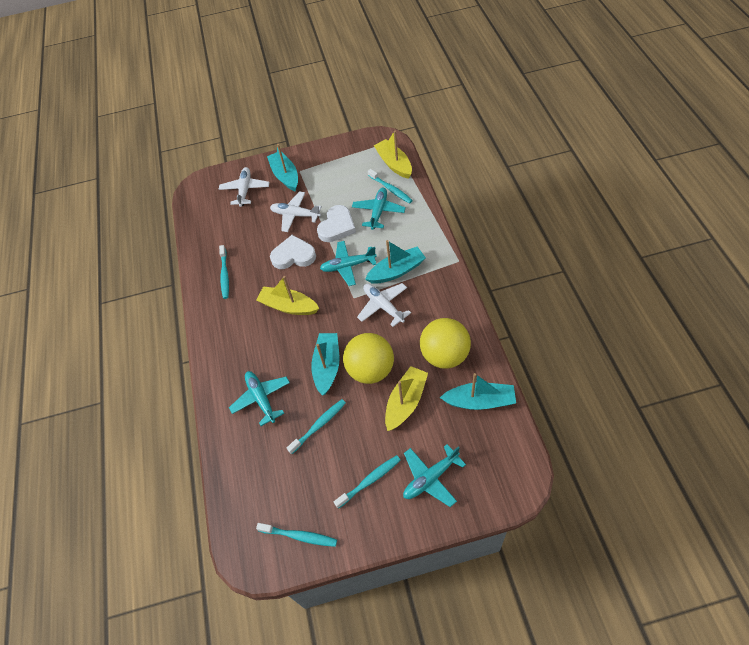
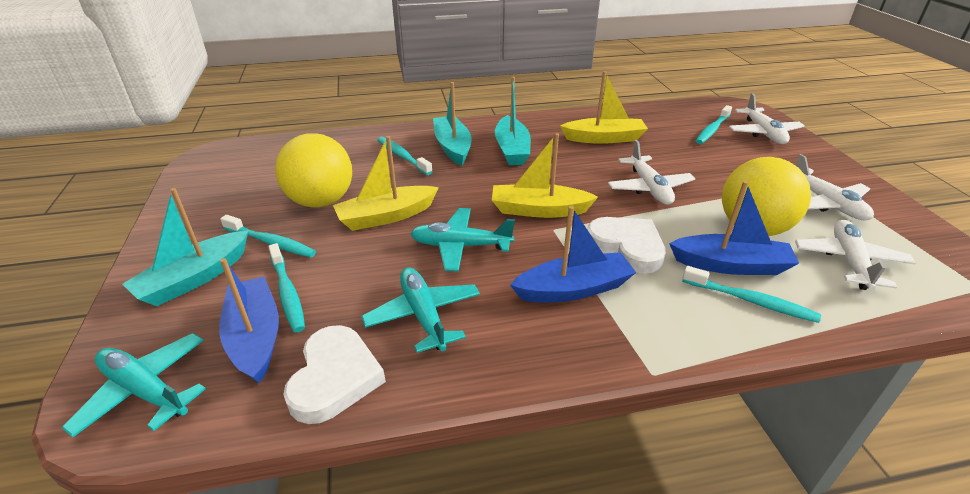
blue boat: 0 -> 3
turquoise boat: 4 -> 3
turquoise plane: 4 -> 3
white plane: 3 -> 4

